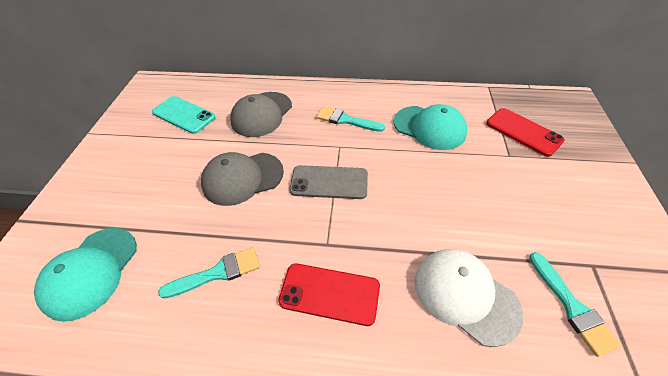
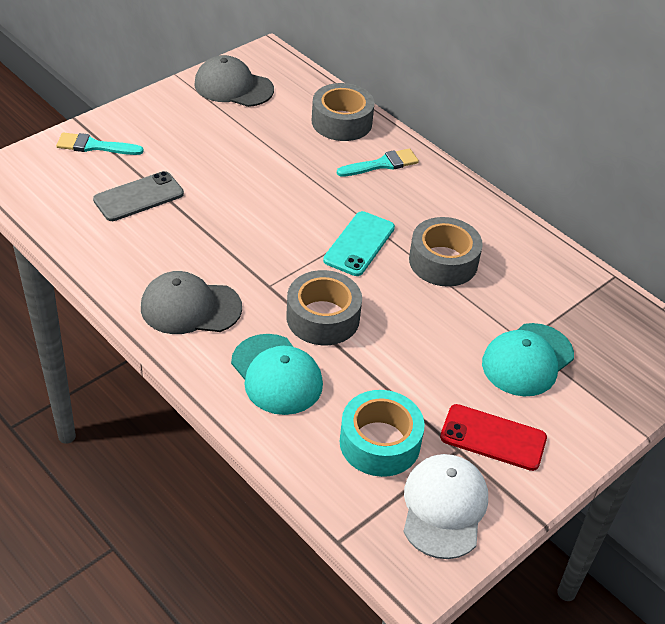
grey tape: 0 -> 3
red phone: 2 -> 1
turquoise brush: 3 -> 2
turquoise tape: 0 -> 1

